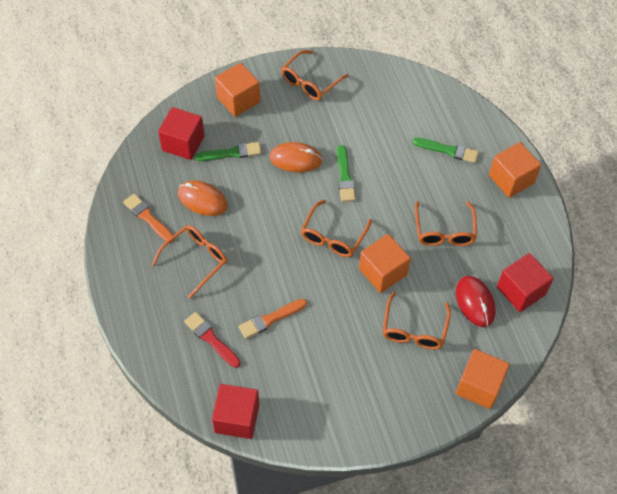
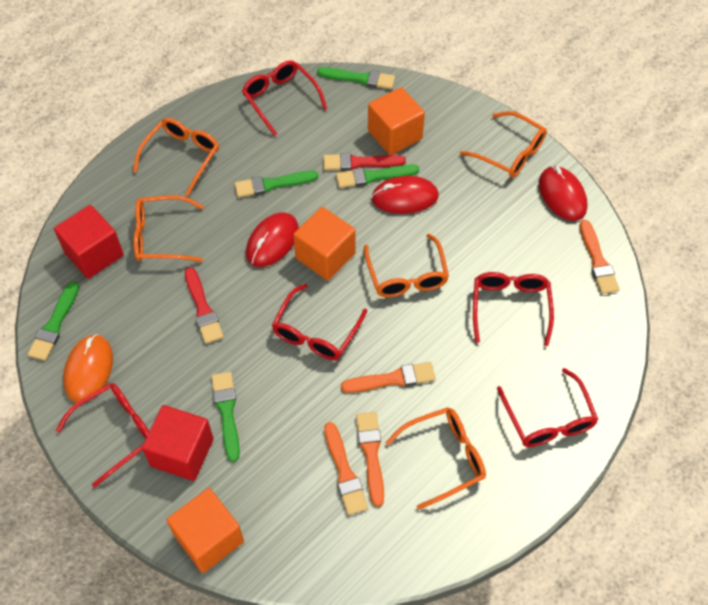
green brush: 3 -> 5
orange brush: 2 -> 4
orange cube: 4 -> 3
orange mouse: 2 -> 1
red brush: 1 -> 2
red cube: 3 -> 2
red glasses: 0 -> 5
red mouse: 1 -> 3

